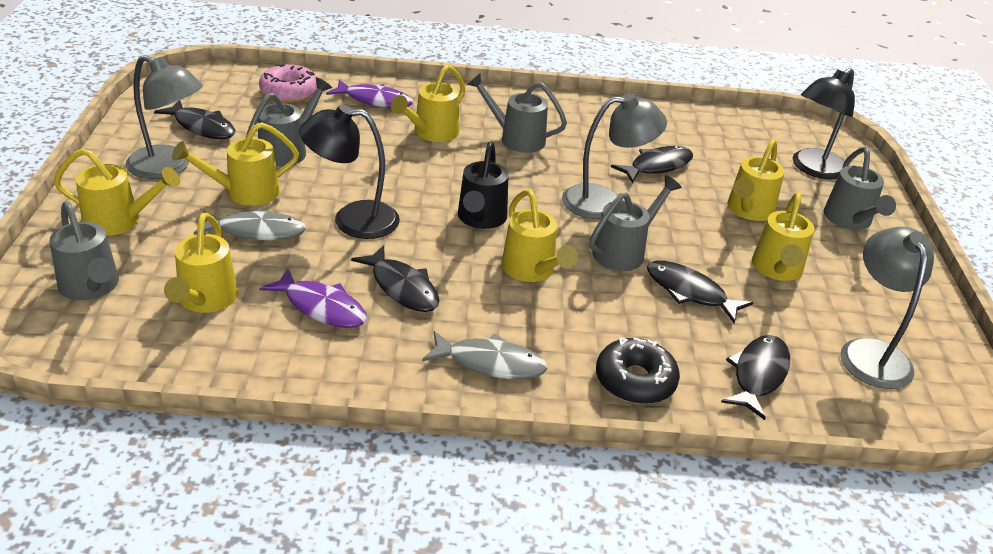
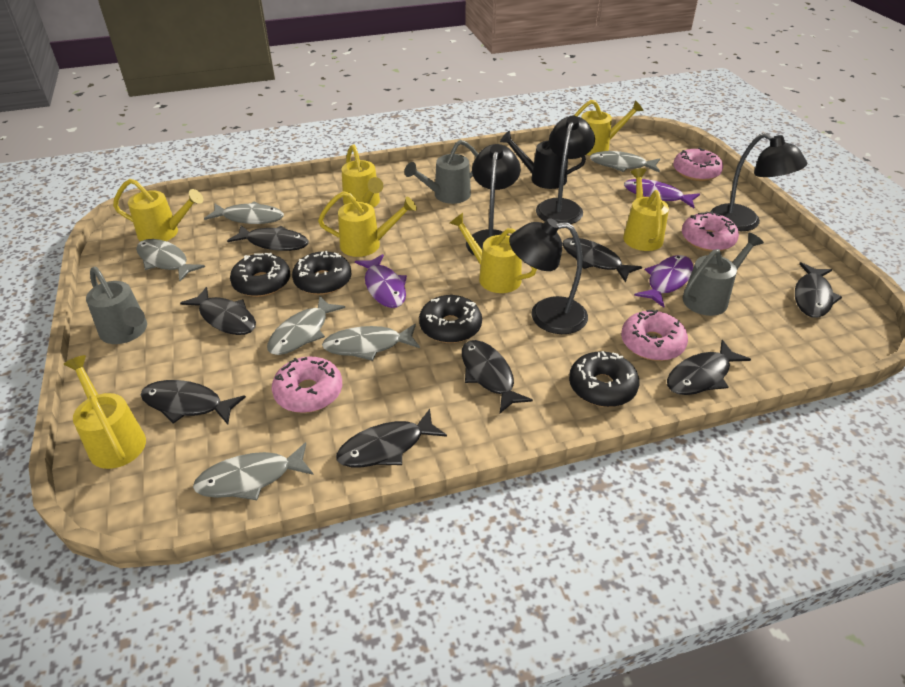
black donut: 1 -> 4
black fish: 5 -> 8
black lamp: 2 -> 4
grey fish: 2 -> 6
grey lamp: 3 -> 0
grey watering can: 5 -> 3
pink donut: 1 -> 4
purple fish: 2 -> 3

